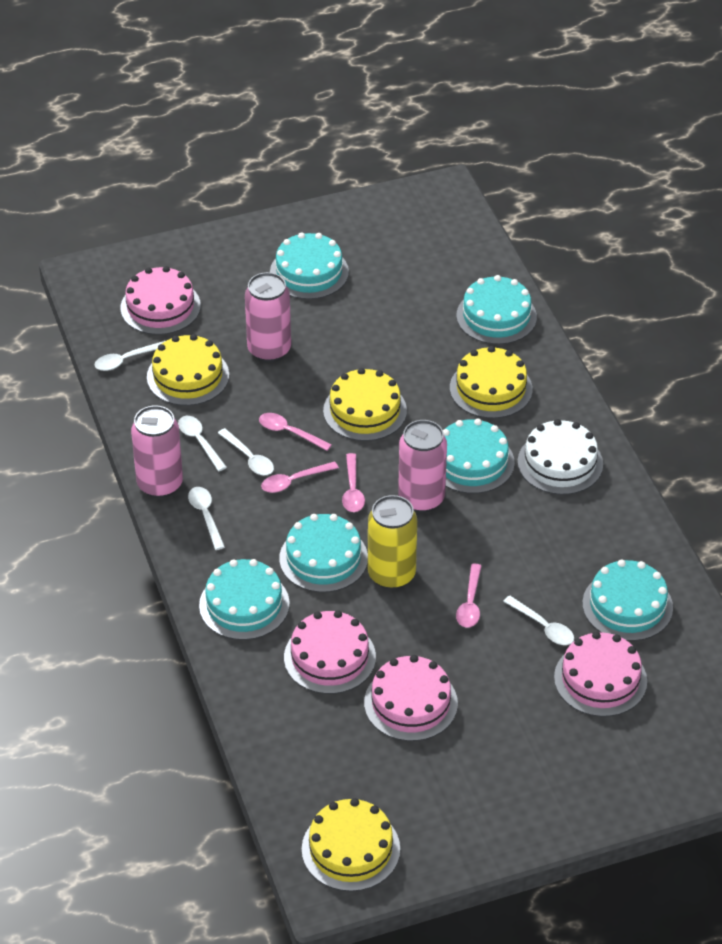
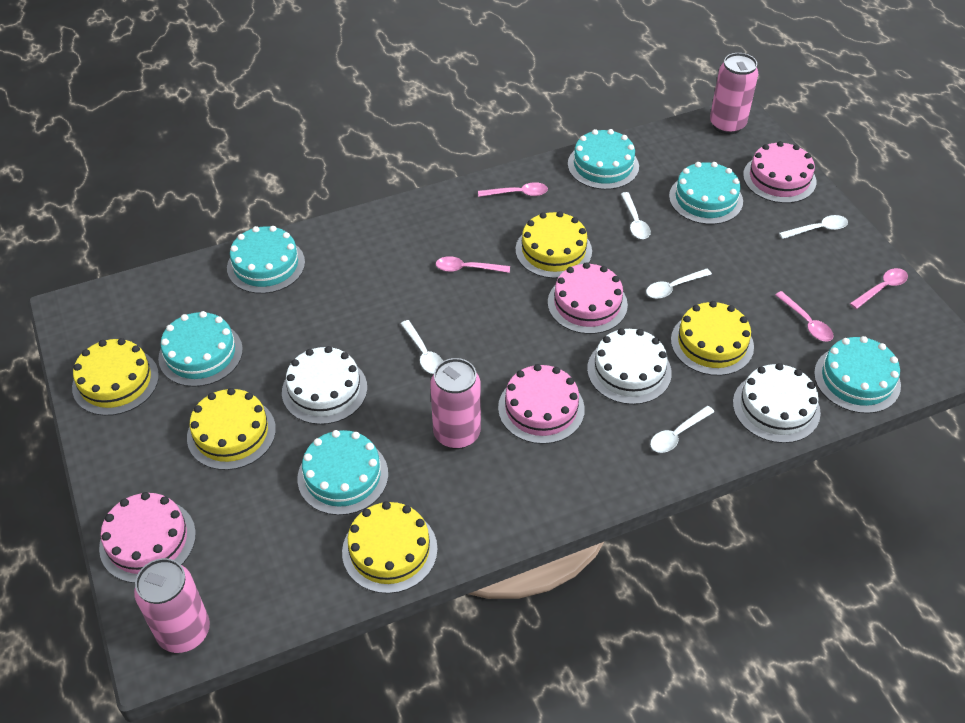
white cake: 1 -> 3
yellow cake: 4 -> 5
yellow can: 1 -> 0

